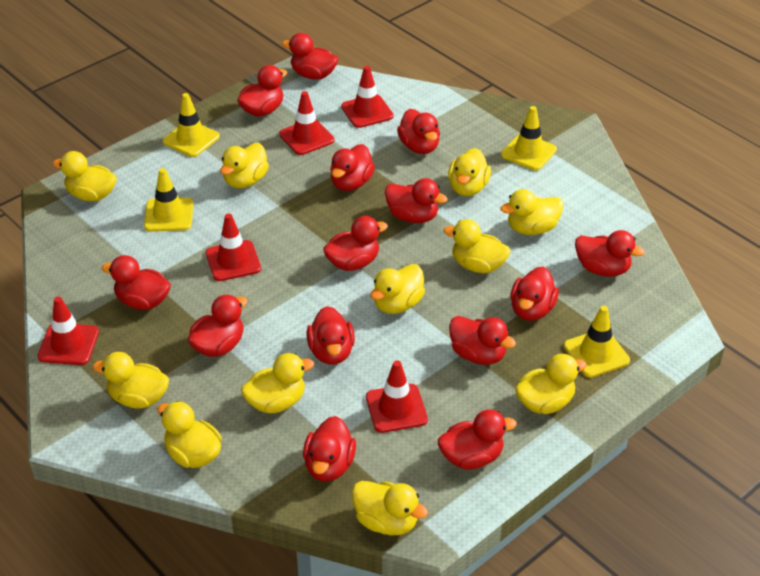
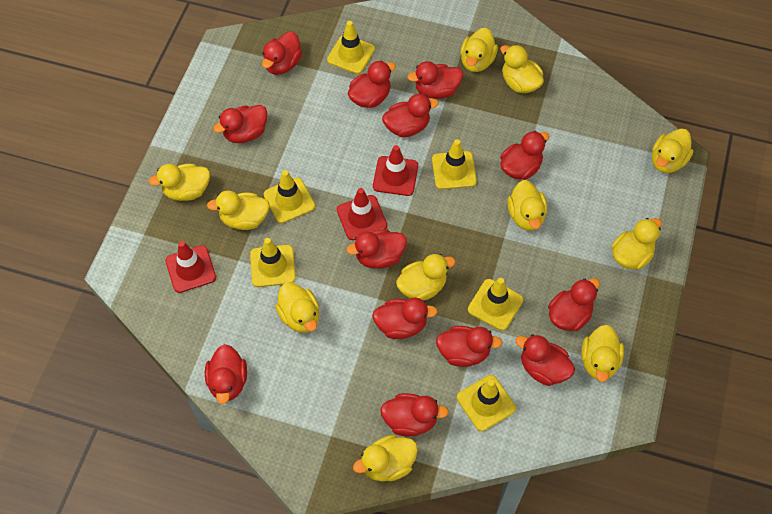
red duck: 14 -> 13
red traffic cone: 5 -> 3
yellow traffic cone: 4 -> 6

